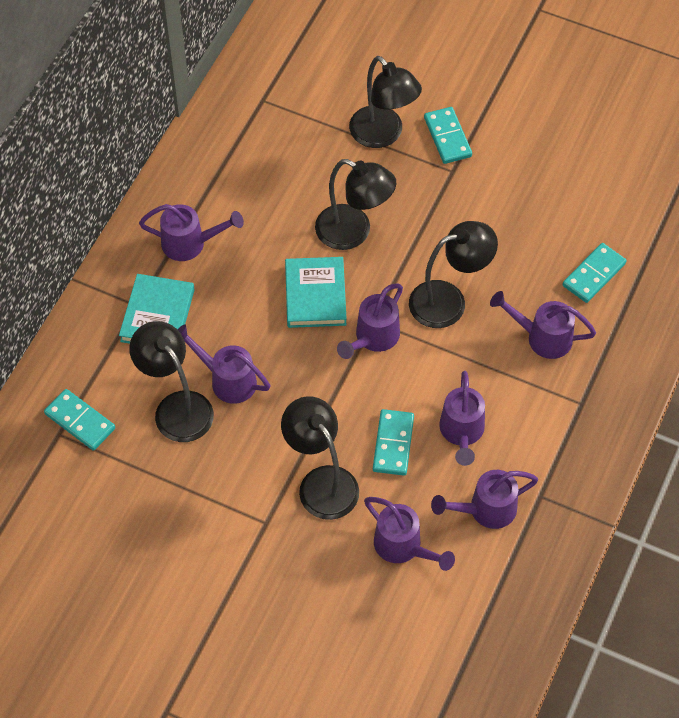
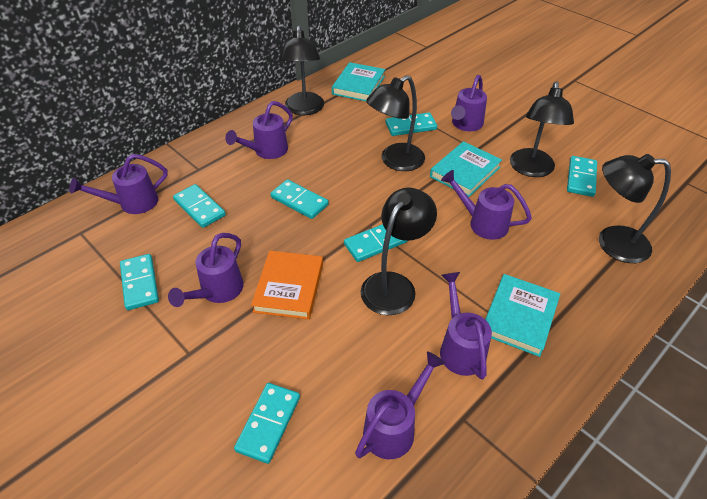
orange book: 0 -> 1
turquoise book: 2 -> 3
turquoise domino: 4 -> 7

